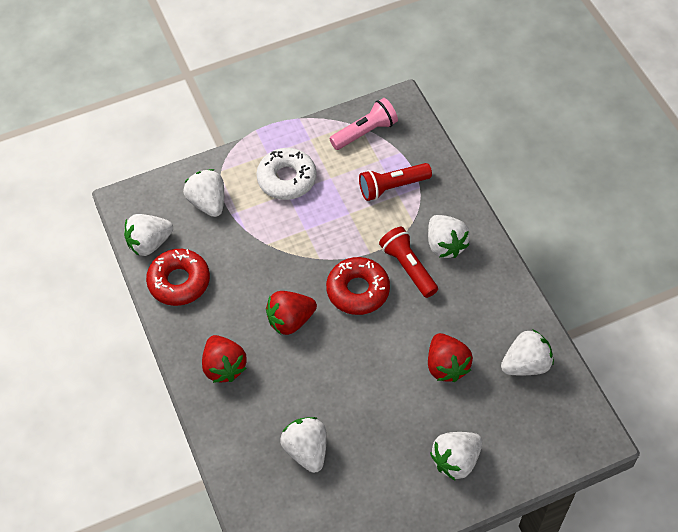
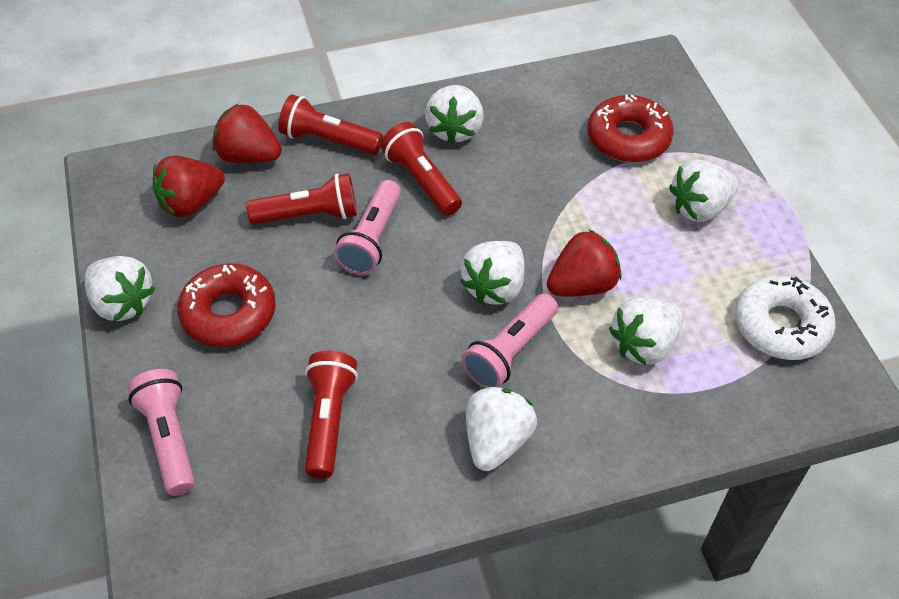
pink flashlight: 1 -> 3
red flashlight: 2 -> 4

